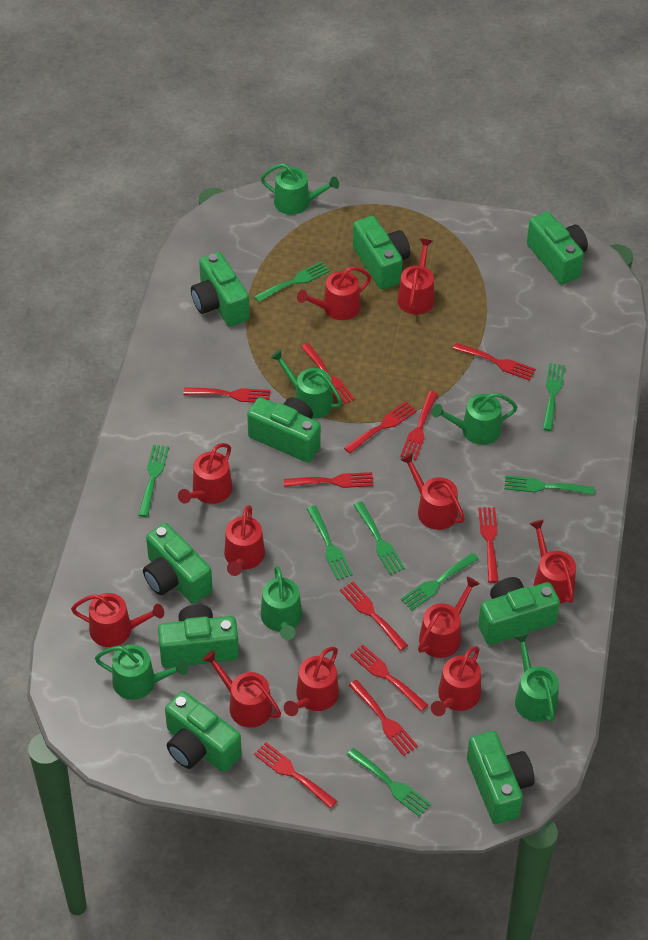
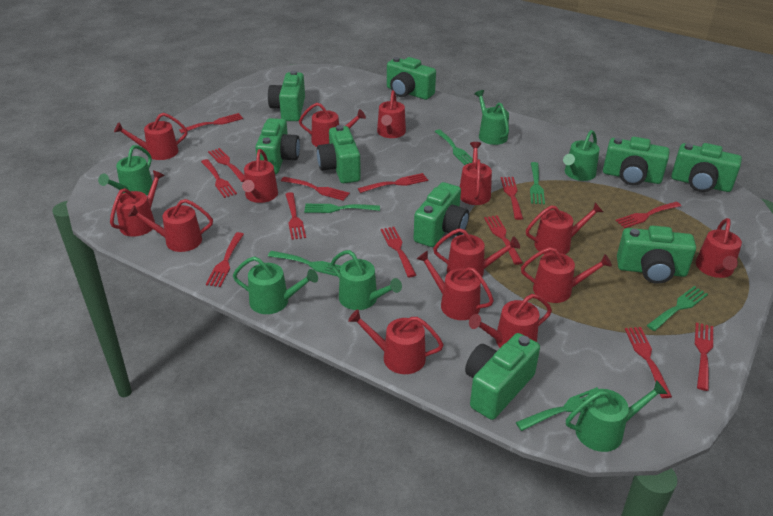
green fork: 8 -> 6
red fork: 11 -> 13
red watering can: 11 -> 14

